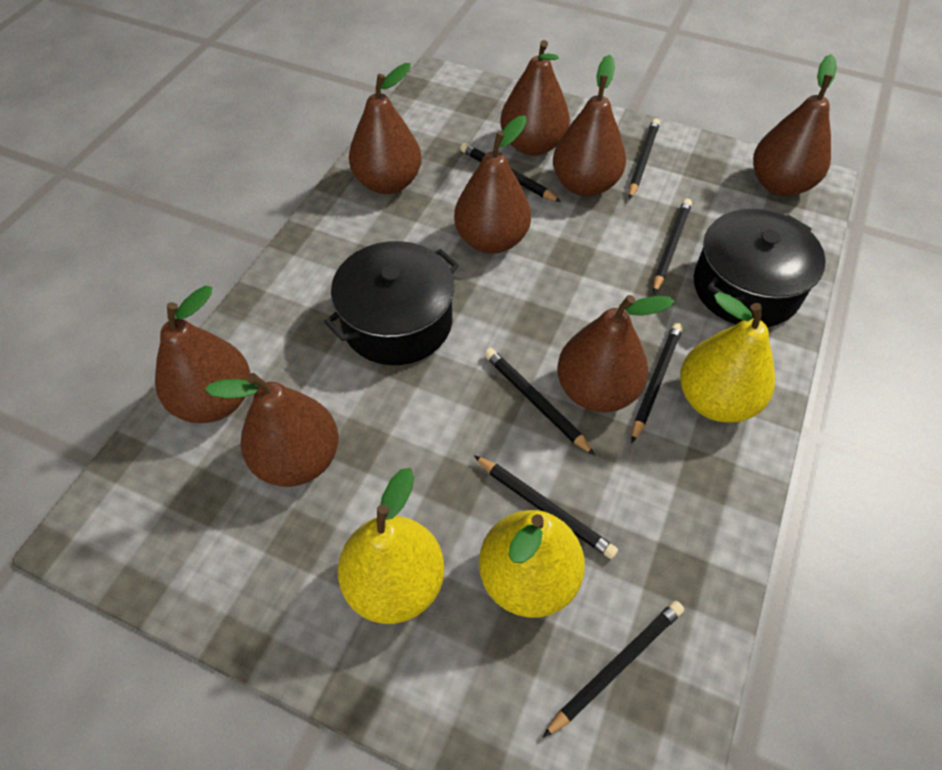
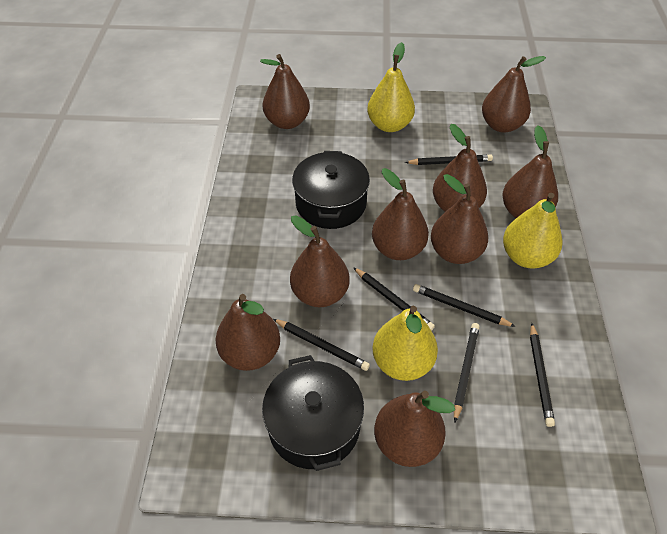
black pencil: 7 -> 6
brown pear: 8 -> 9

